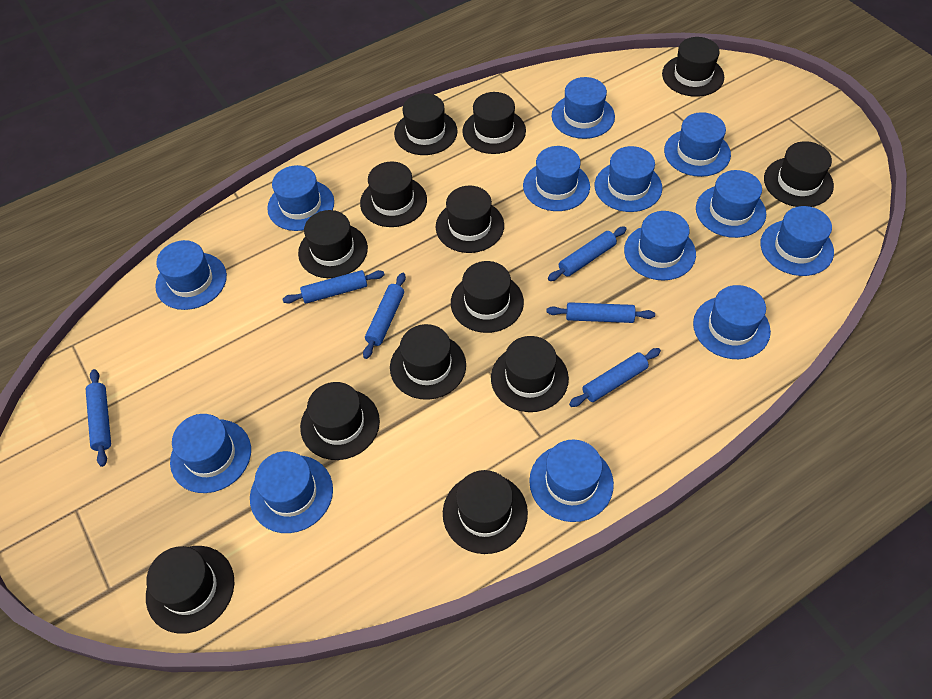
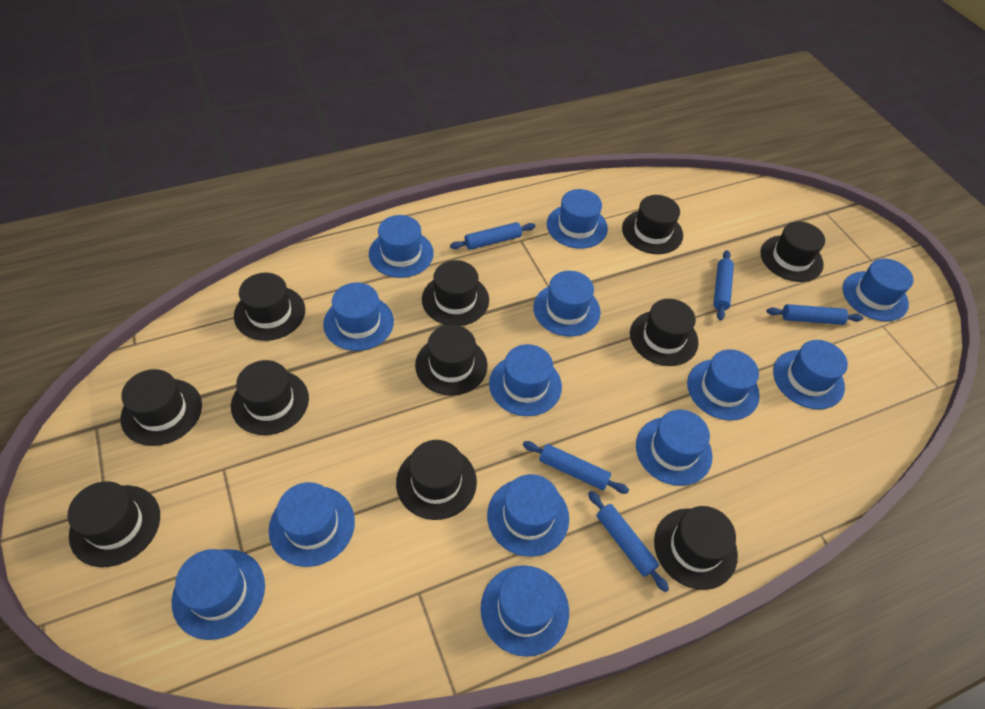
black hat: 13 -> 11
blue rolling pin: 6 -> 5

